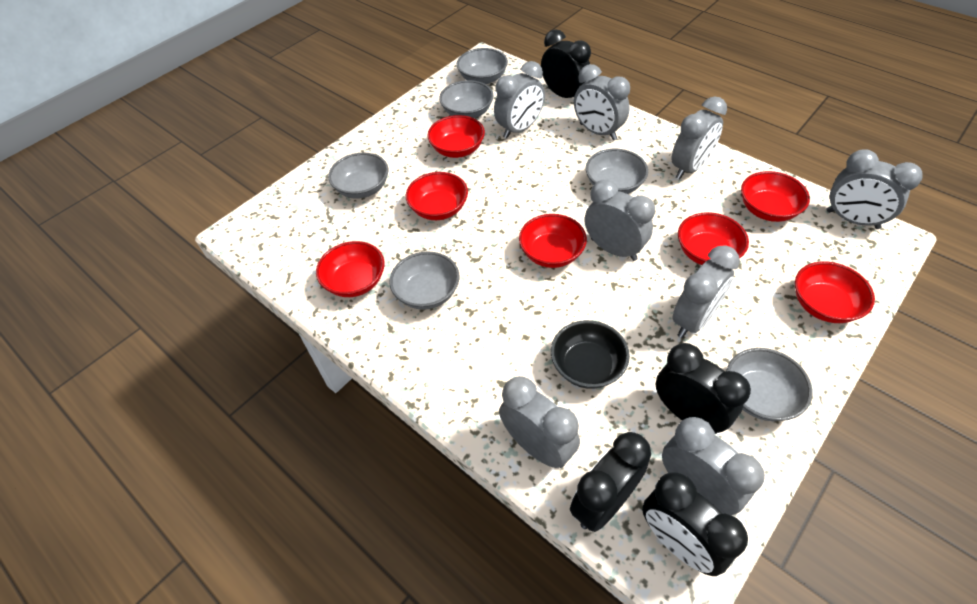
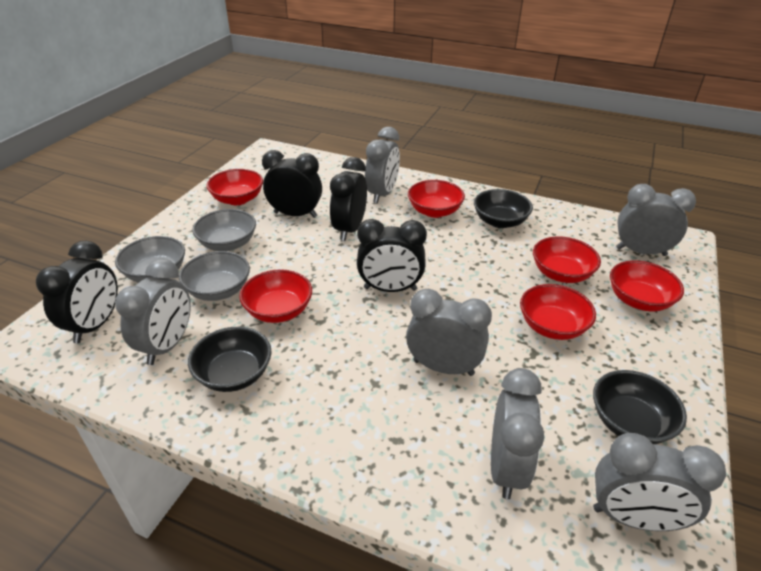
black bowl: 1 -> 3
grey bowl: 6 -> 3
grey clock: 8 -> 6
red bowl: 7 -> 6

